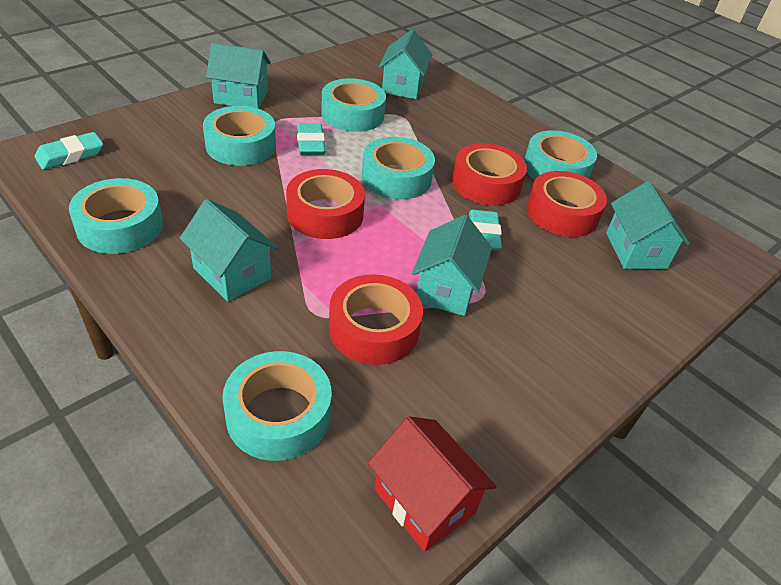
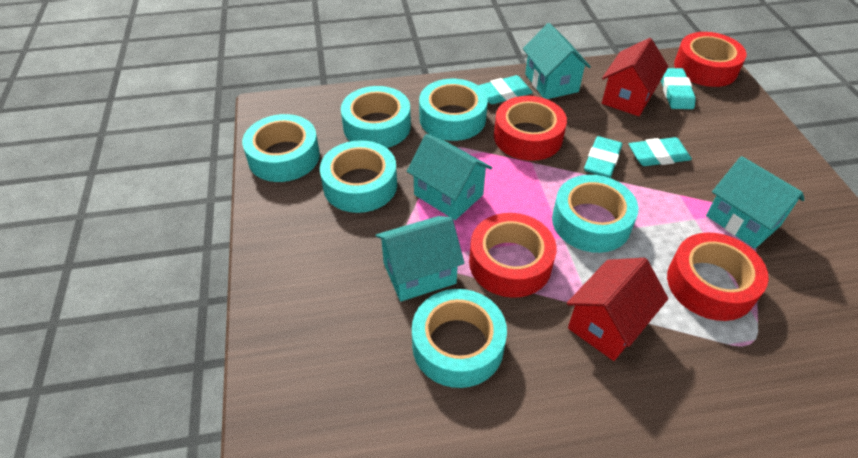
red house: 1 -> 2
turquoise eraser: 3 -> 4
turquoise house: 5 -> 4

